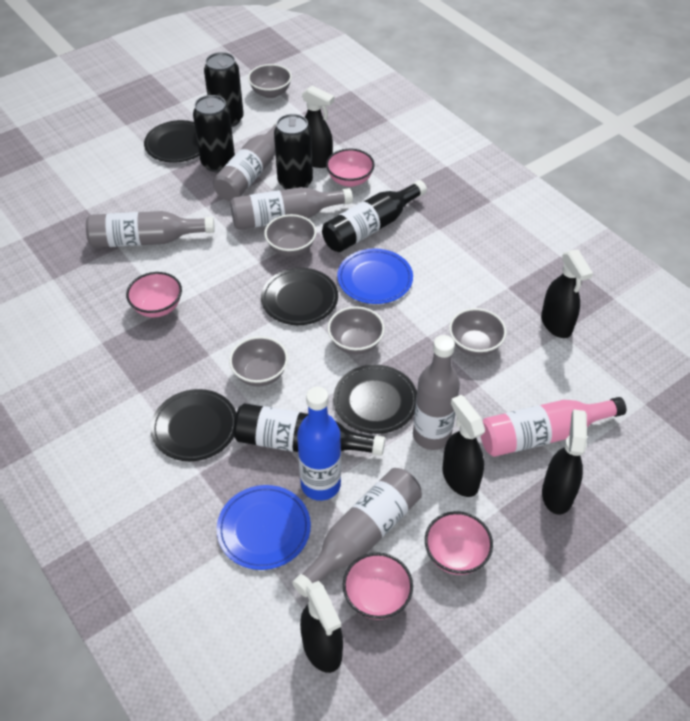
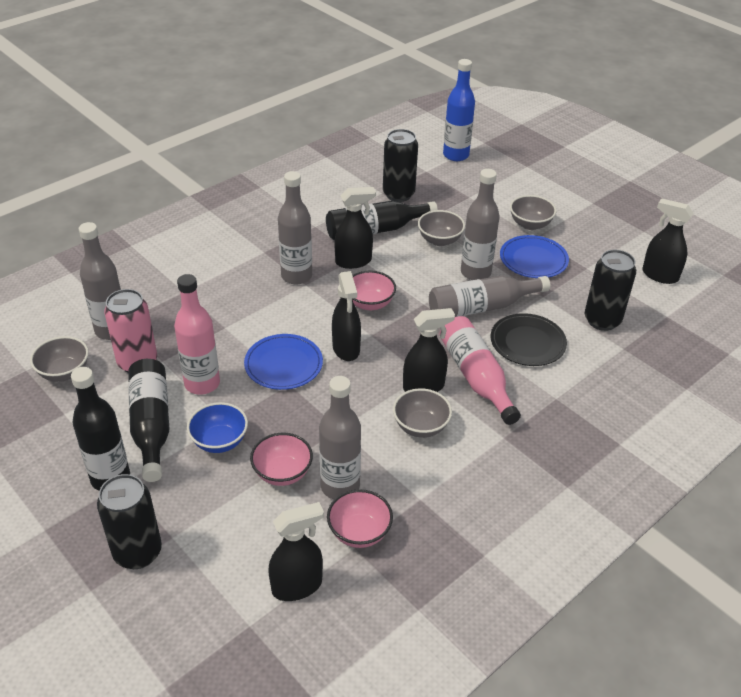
black bottle: 2 -> 3
black plate: 4 -> 1
blue bowl: 0 -> 1
grey bowl: 5 -> 4
pink bottle: 1 -> 2
pink bowl: 4 -> 3
pink can: 0 -> 1

